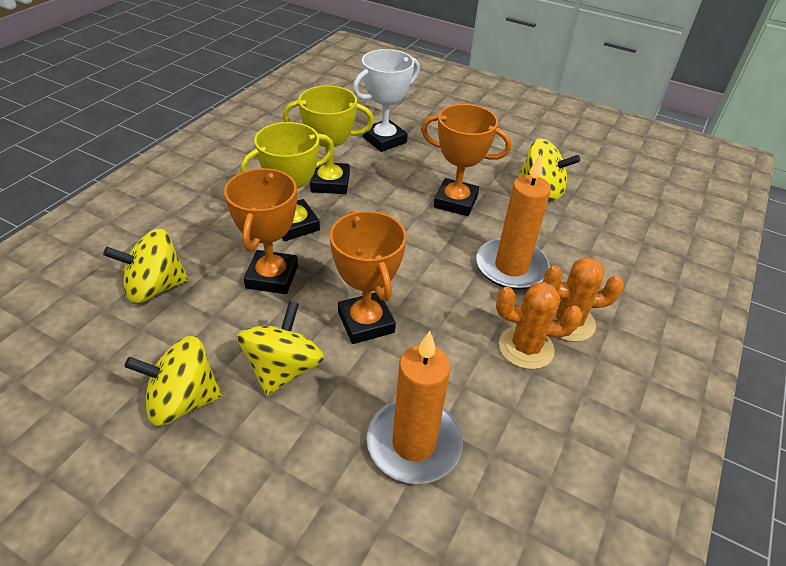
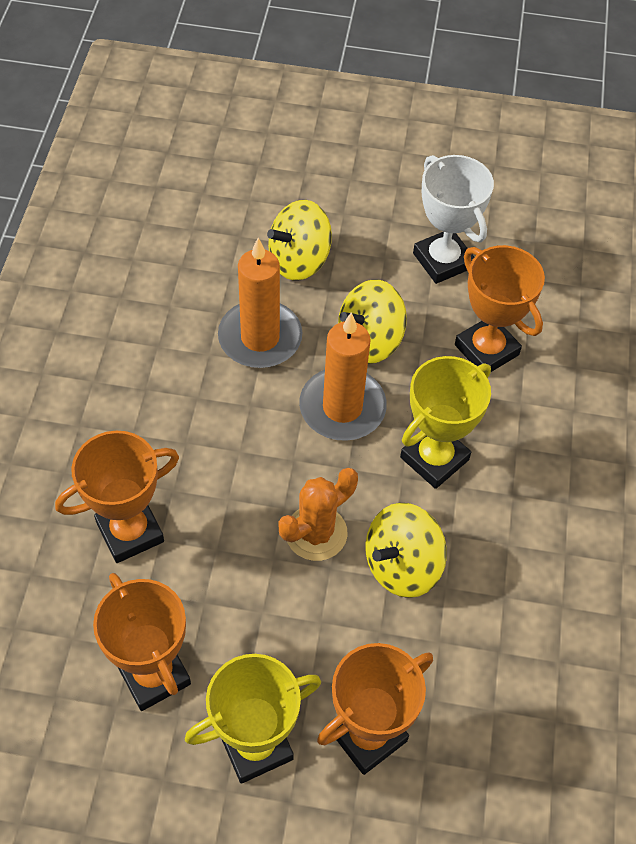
orange cactus: 2 -> 1
orange trophy: 3 -> 4
yellow spinning top: 4 -> 3

